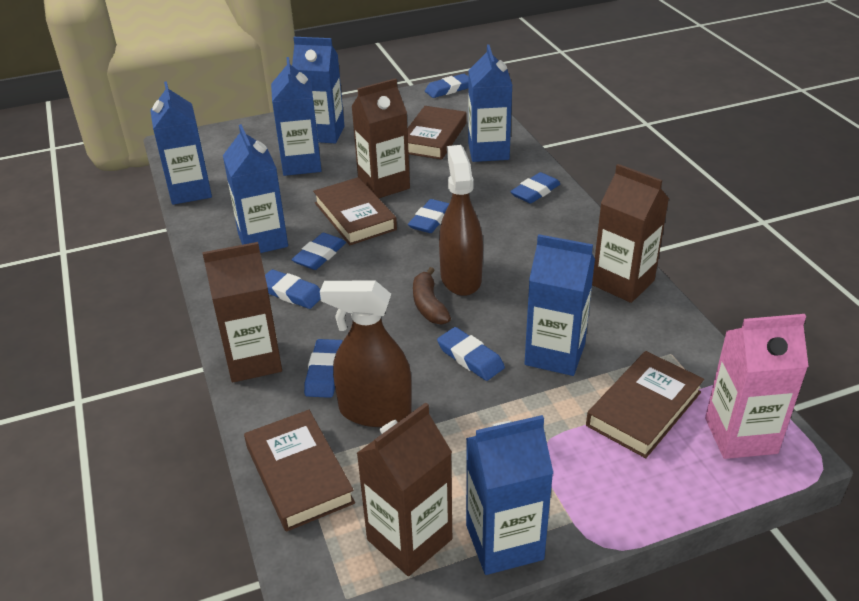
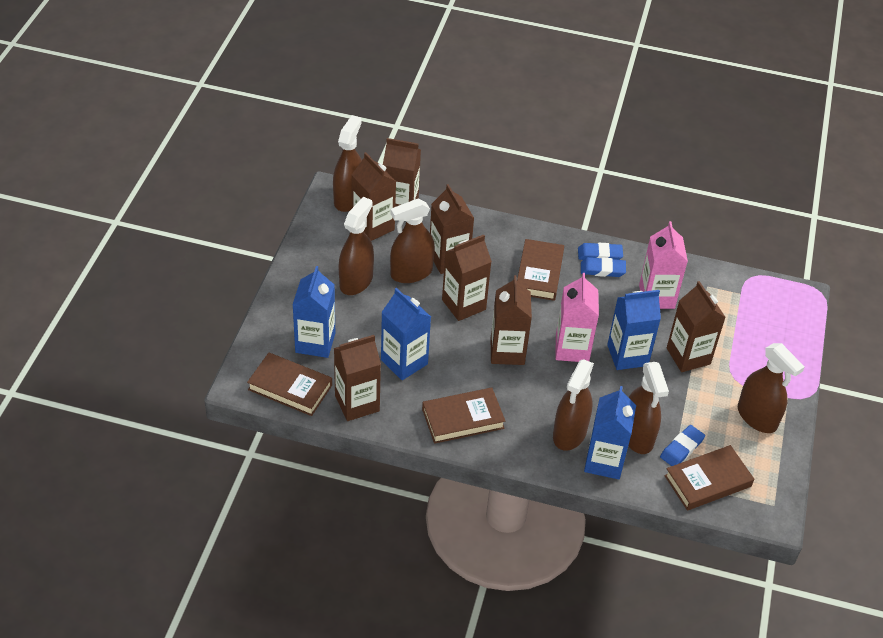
blue carton: 7 -> 4
blue eraser: 7 -> 3
brown banana: 1 -> 0
brown carton: 4 -> 7
brown spray bottle: 2 -> 6
pink carton: 1 -> 2

